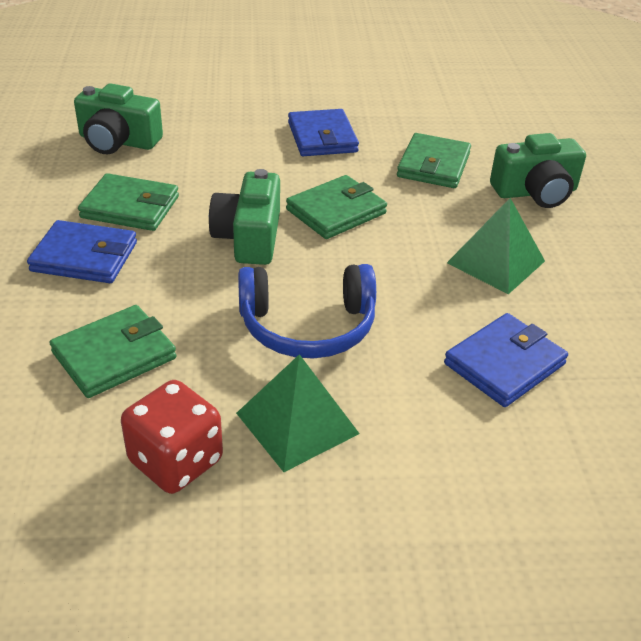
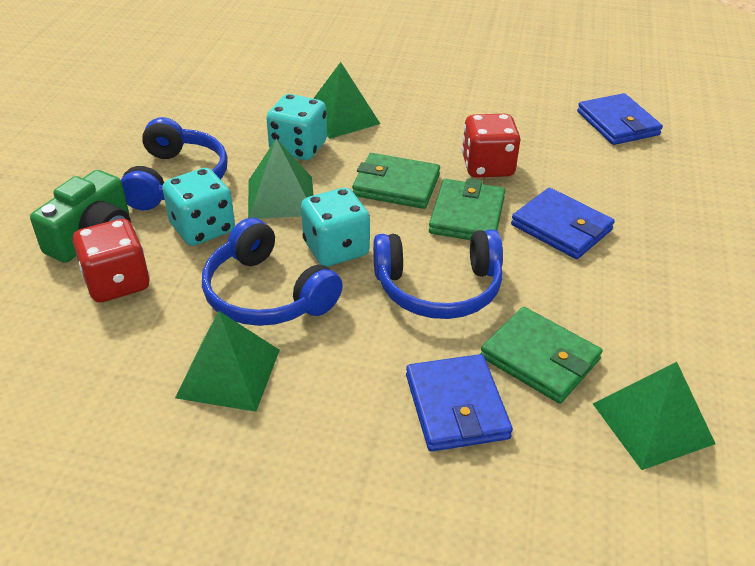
blue headphones: 1 -> 3
green camera: 3 -> 1
green pyramid: 2 -> 4
green wallet: 4 -> 3
red dice: 1 -> 2
turquoise dice: 0 -> 3

